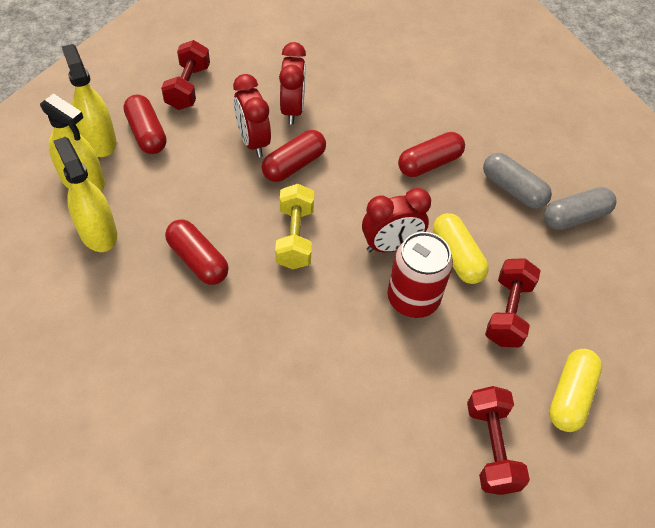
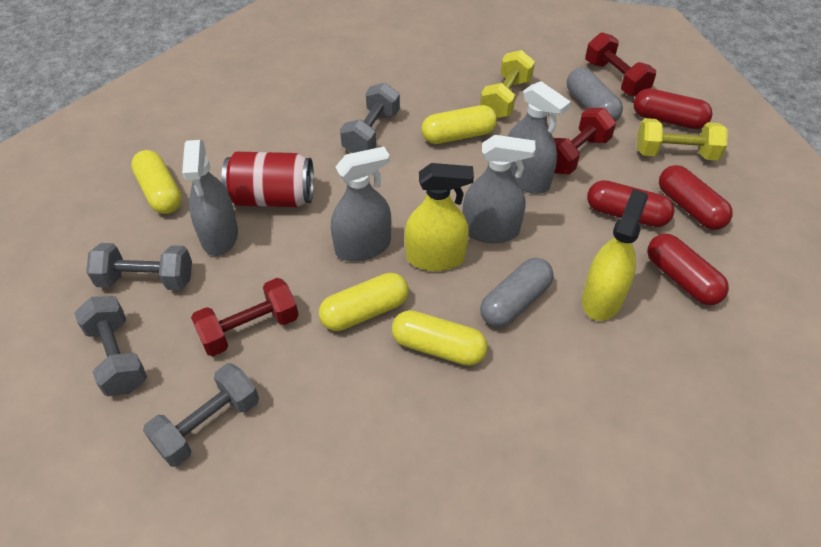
grey dumbbell: 0 -> 4
grey spray bottle: 0 -> 4
red clock: 3 -> 0
yellow capsule: 2 -> 4
yellow dumbbell: 1 -> 2
yellow spray bottle: 3 -> 2

